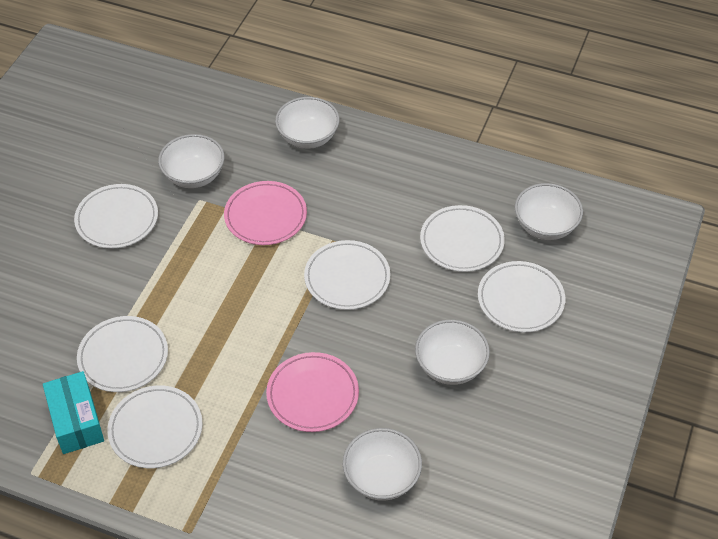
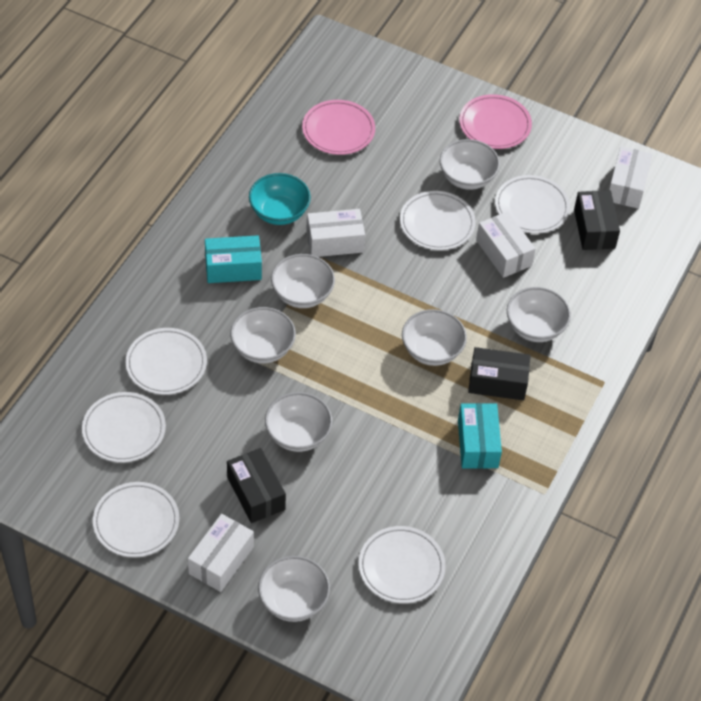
black box: 0 -> 3
turquoise bowl: 0 -> 1
turquoise box: 1 -> 2
white bowl: 5 -> 7
white box: 0 -> 4

